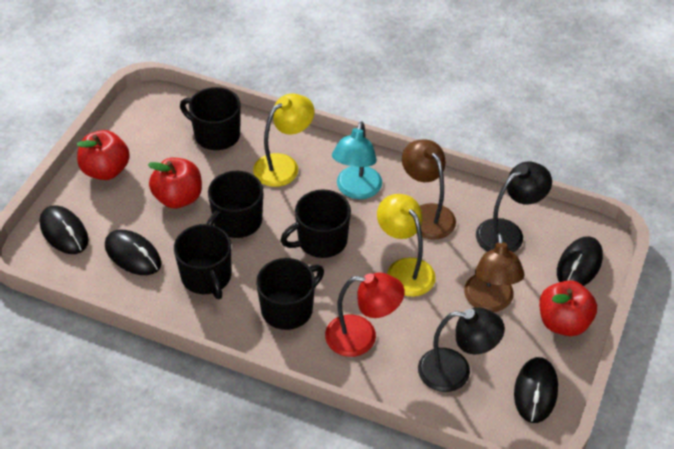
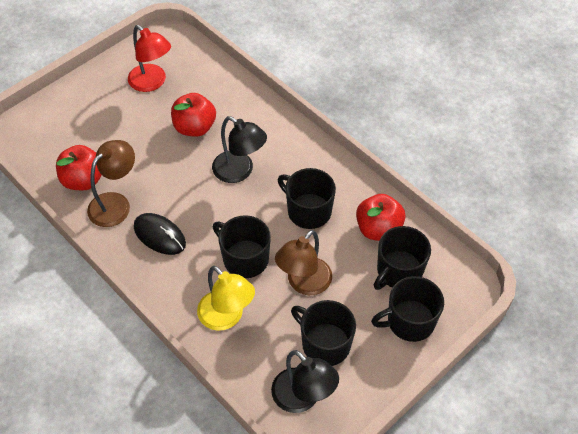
black mouse: 4 -> 1
turquoise lamp: 1 -> 0
yellow lamp: 2 -> 1

